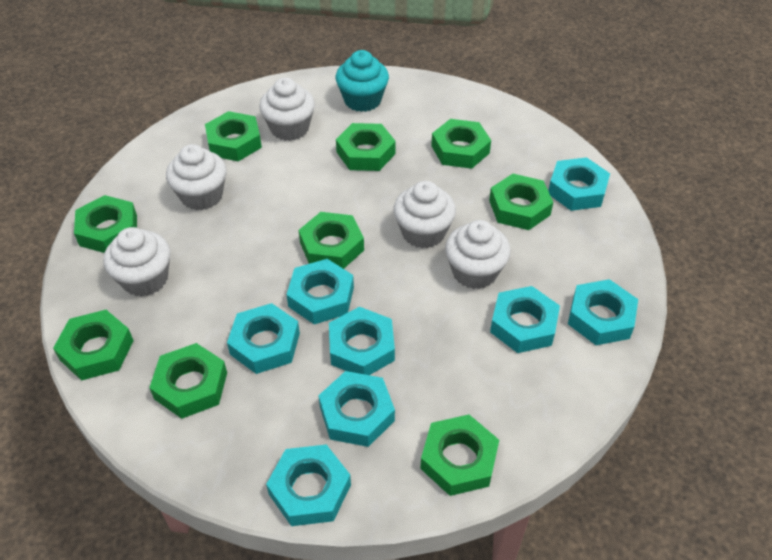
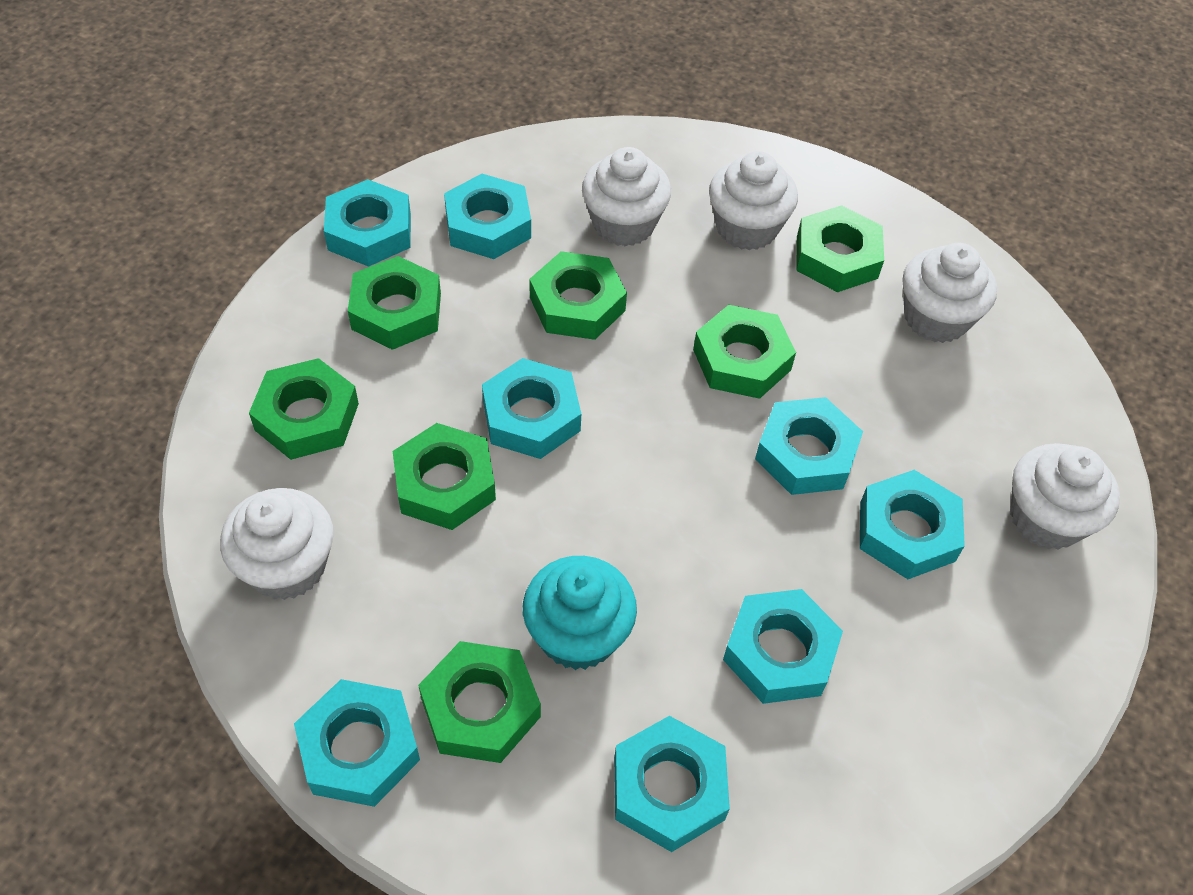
green nut: 9 -> 7

